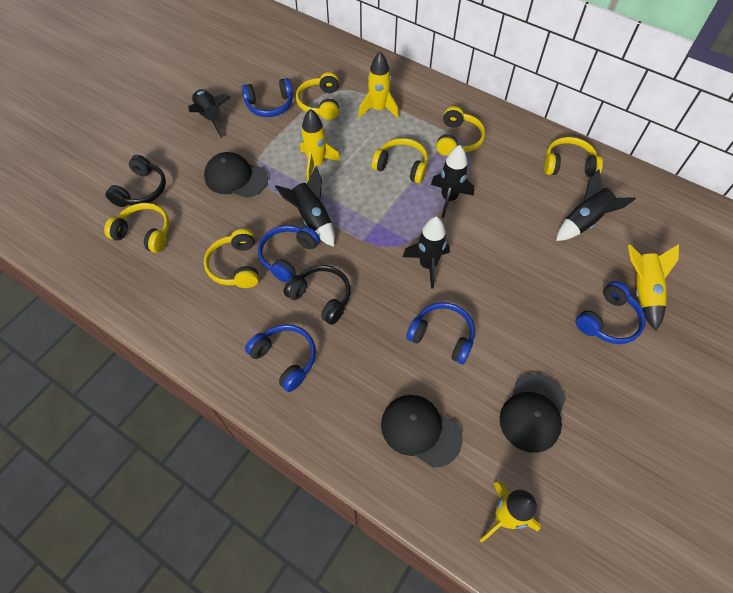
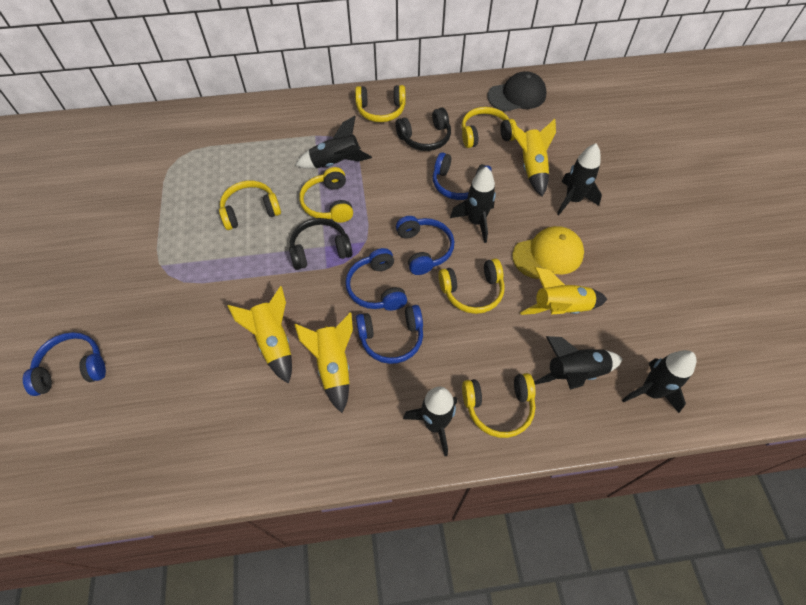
black cap: 3 -> 1
black rocket: 5 -> 6
yellow cap: 0 -> 1

